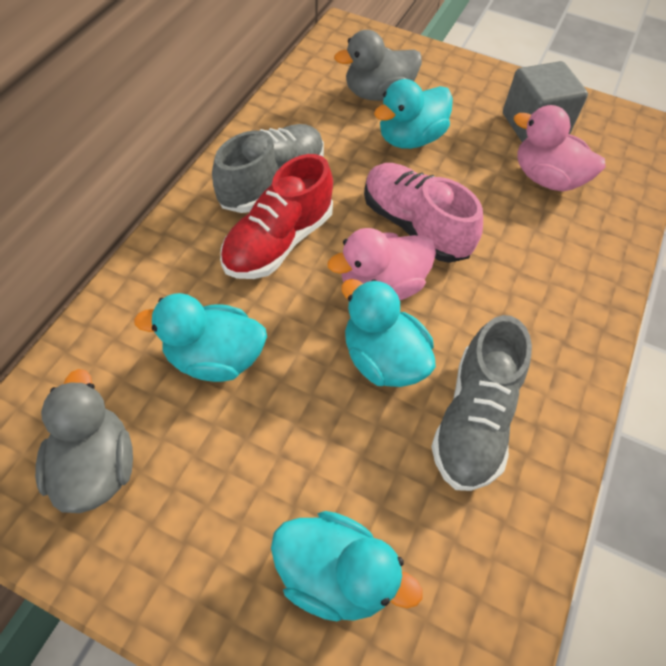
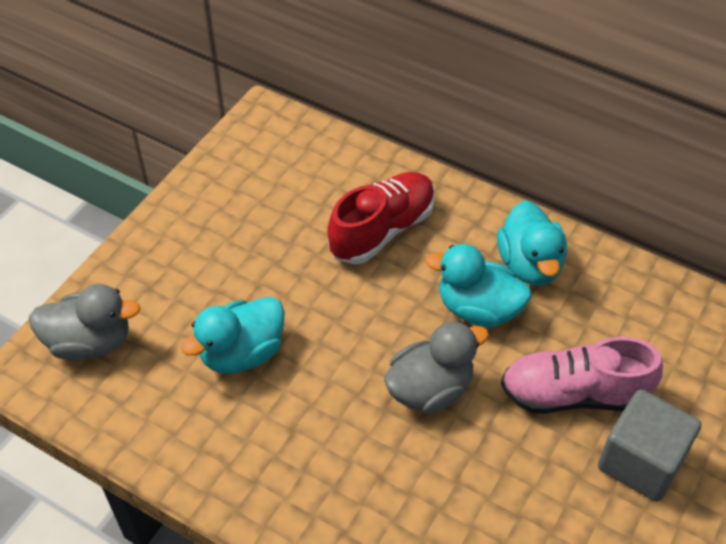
grey shoe: 2 -> 0
pink duck: 2 -> 0
turquoise duck: 4 -> 3

